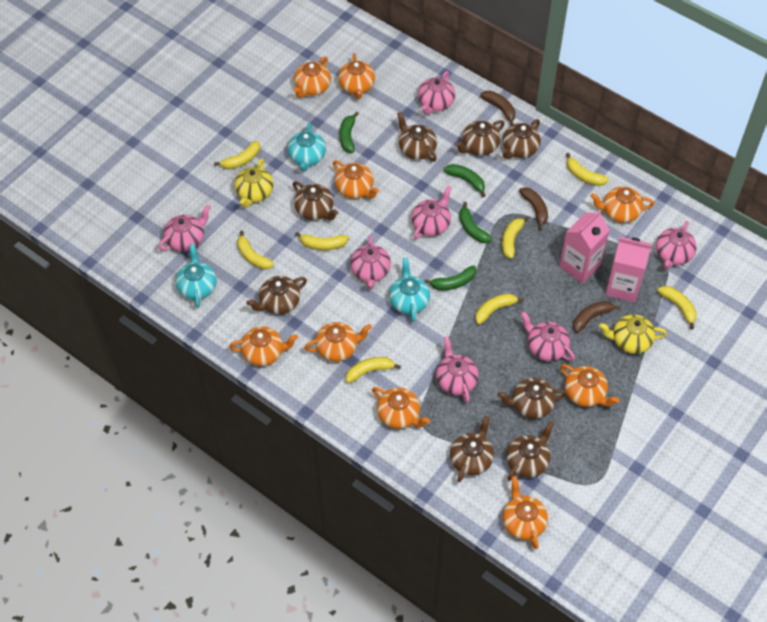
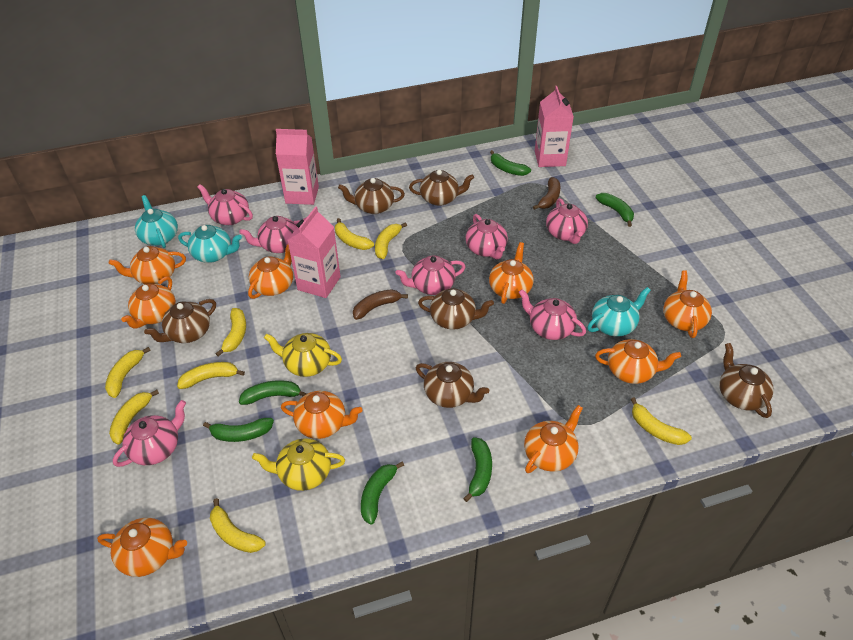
brown banana: 3 -> 2
brown teapot: 8 -> 6
green banana: 4 -> 6
pink carton: 2 -> 3

